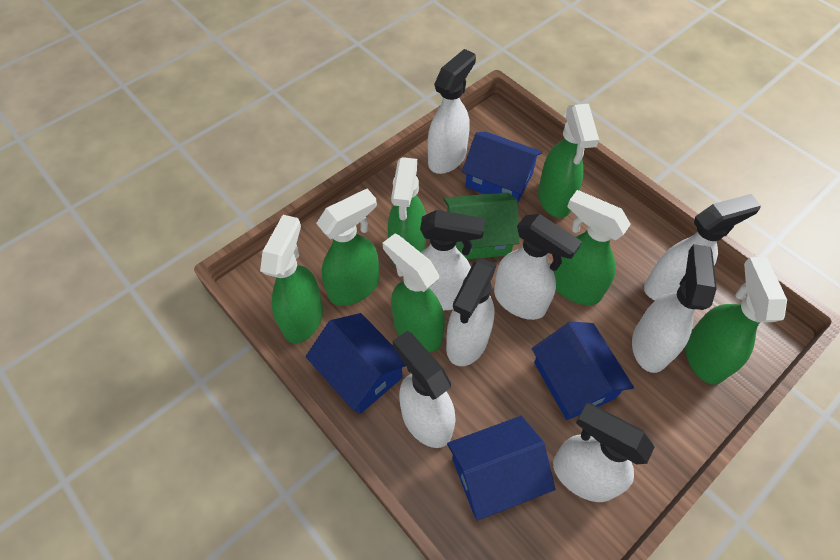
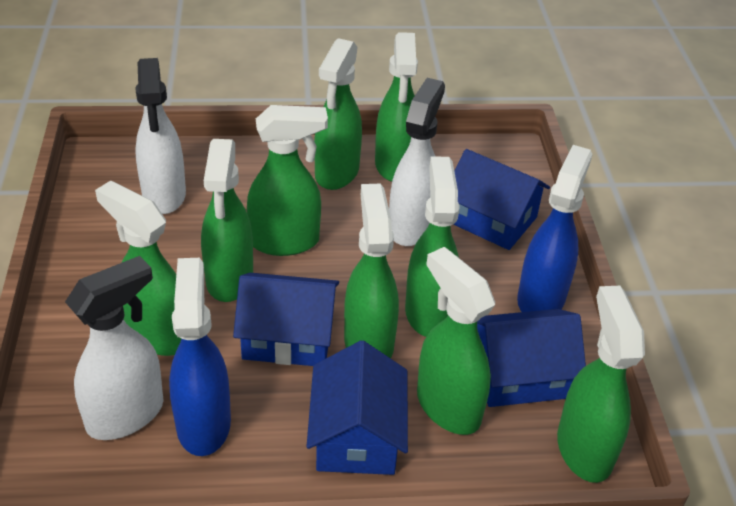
blue spray bottle: 0 -> 2
green house: 1 -> 0
green spray bottle: 7 -> 9
white spray bottle: 8 -> 3

